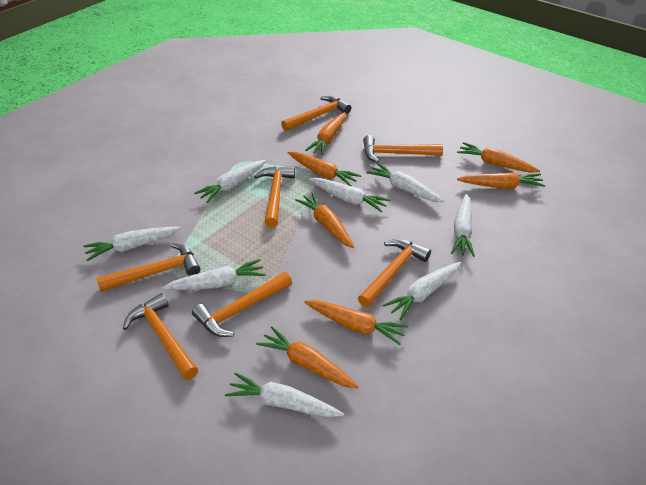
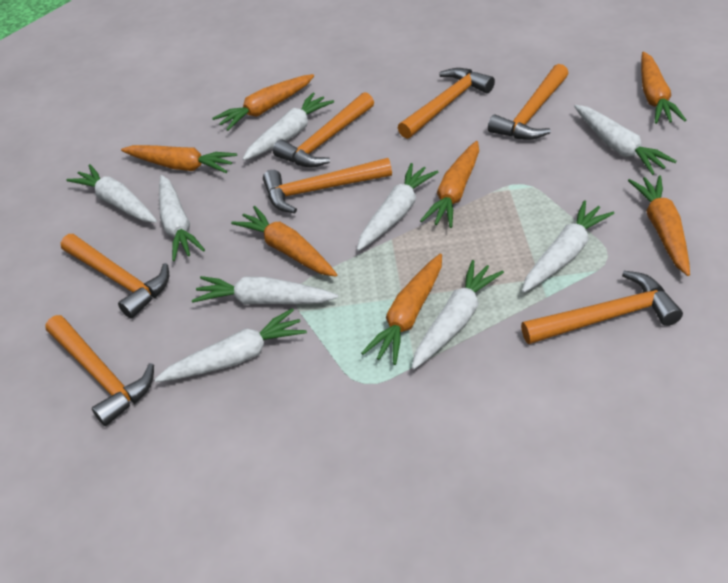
white carrot: 8 -> 9

